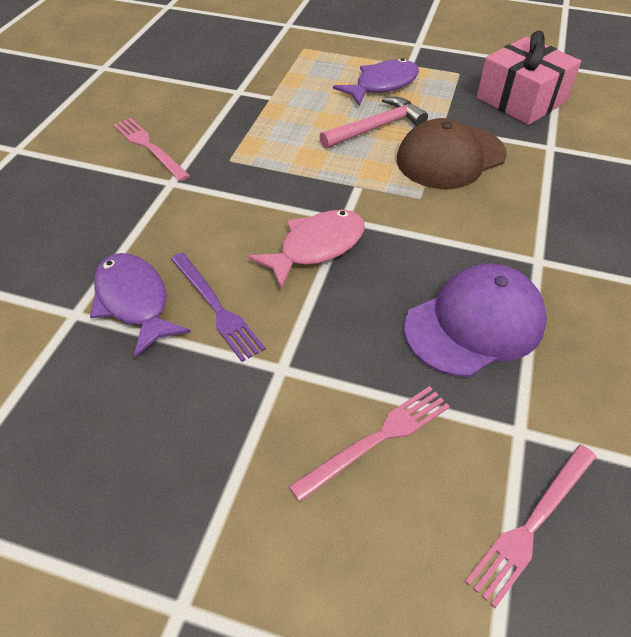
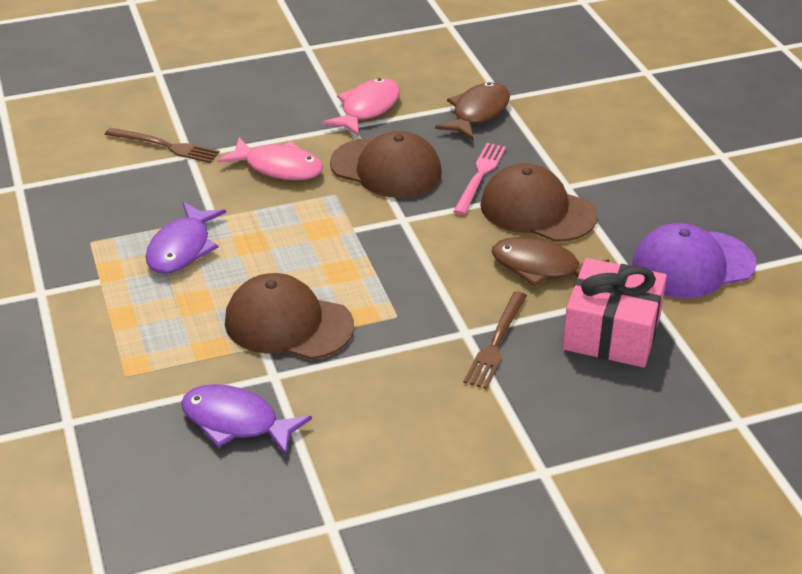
brown cap: 1 -> 3
brown fish: 0 -> 2
brown fork: 0 -> 2
pink fish: 1 -> 2
pink fork: 3 -> 1
pink hammer: 1 -> 0
purple fork: 1 -> 0

